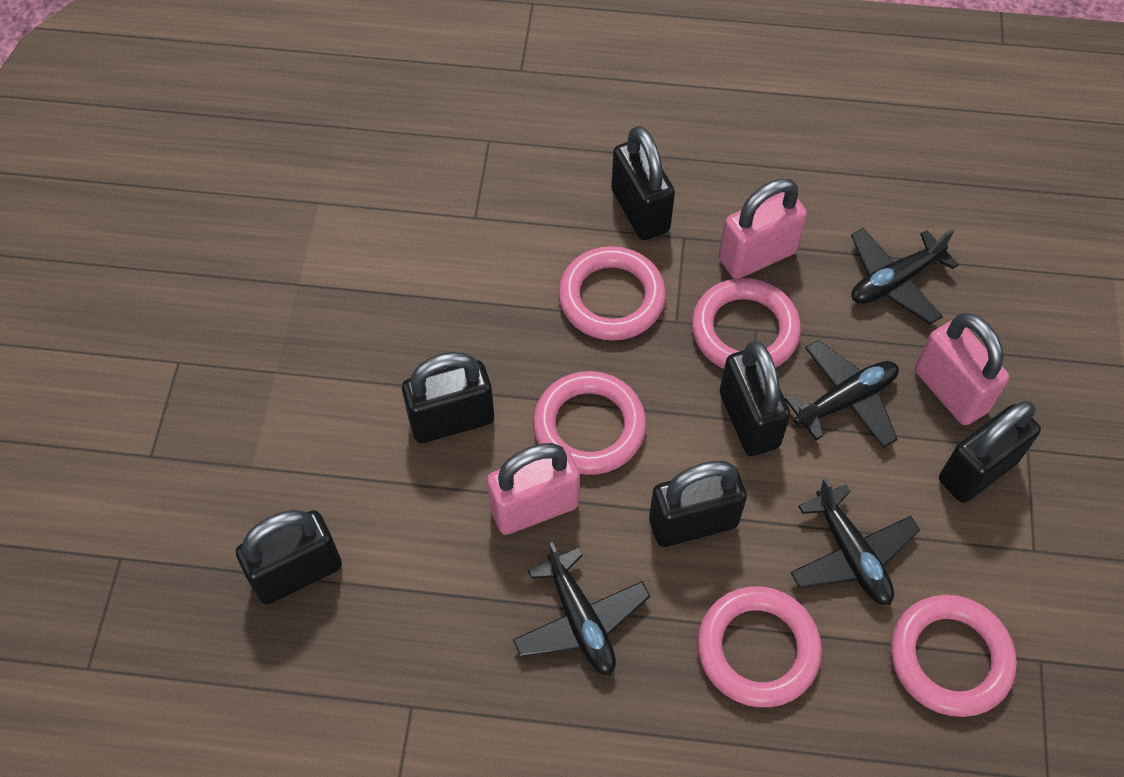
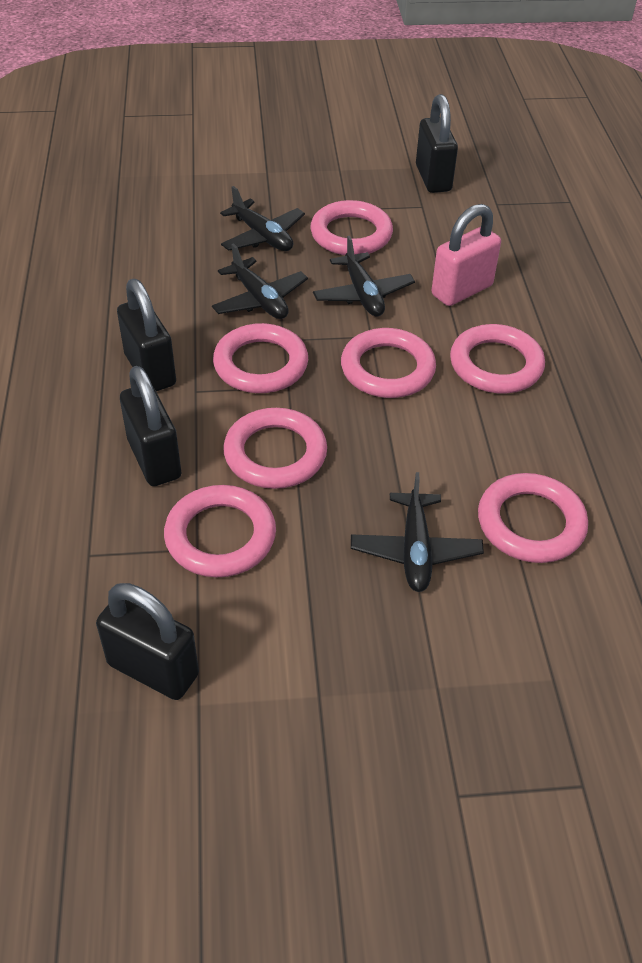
black padlock: 6 -> 4
pink padlock: 3 -> 1
pink ring: 5 -> 7

